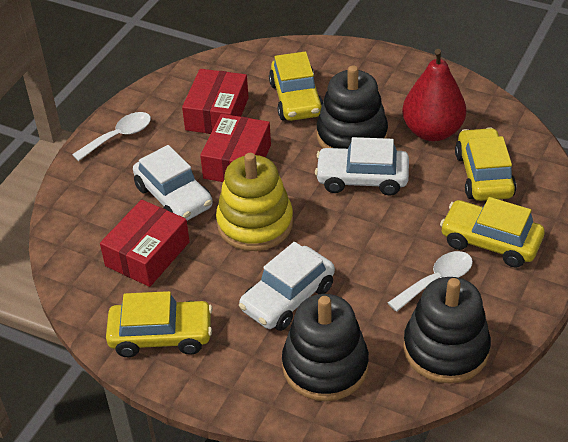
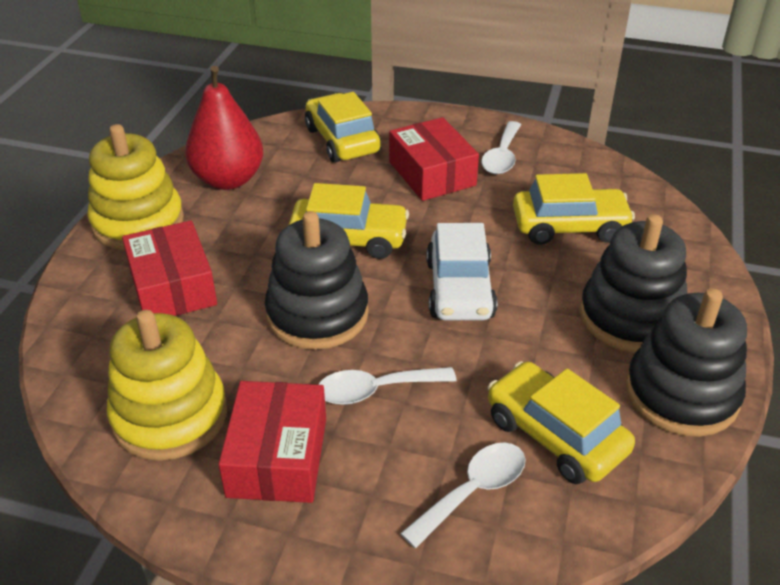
white car: 3 -> 1
white spoon: 2 -> 3
yellow stacking toy: 1 -> 2

